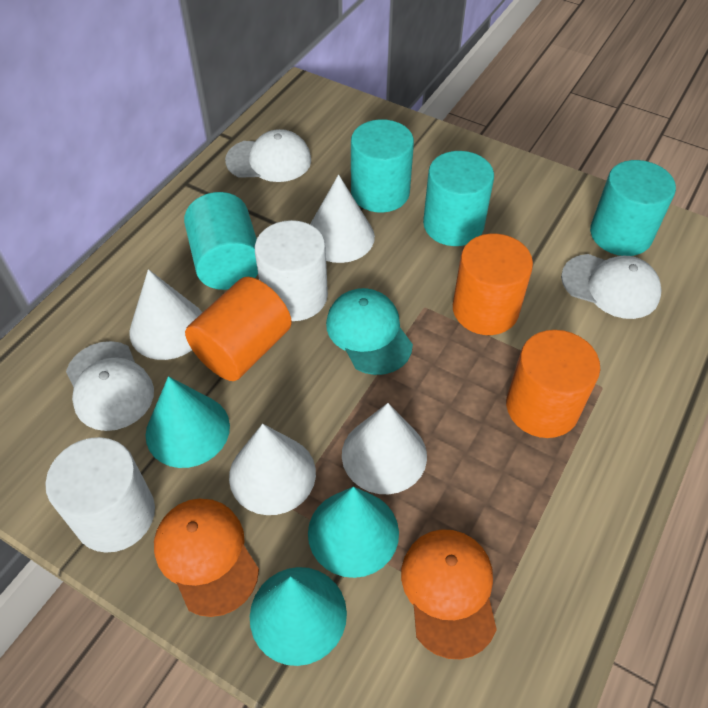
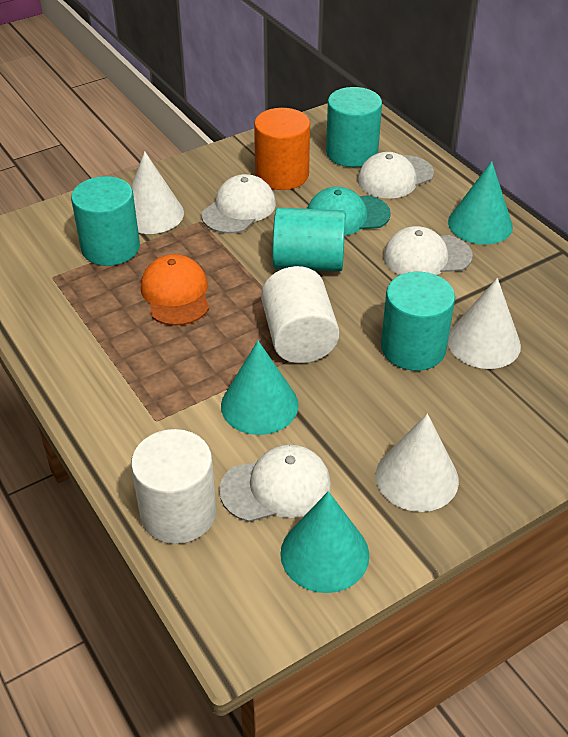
orange cap: 2 -> 1
orange cylinder: 3 -> 1
white cap: 3 -> 4
white cone: 4 -> 3

